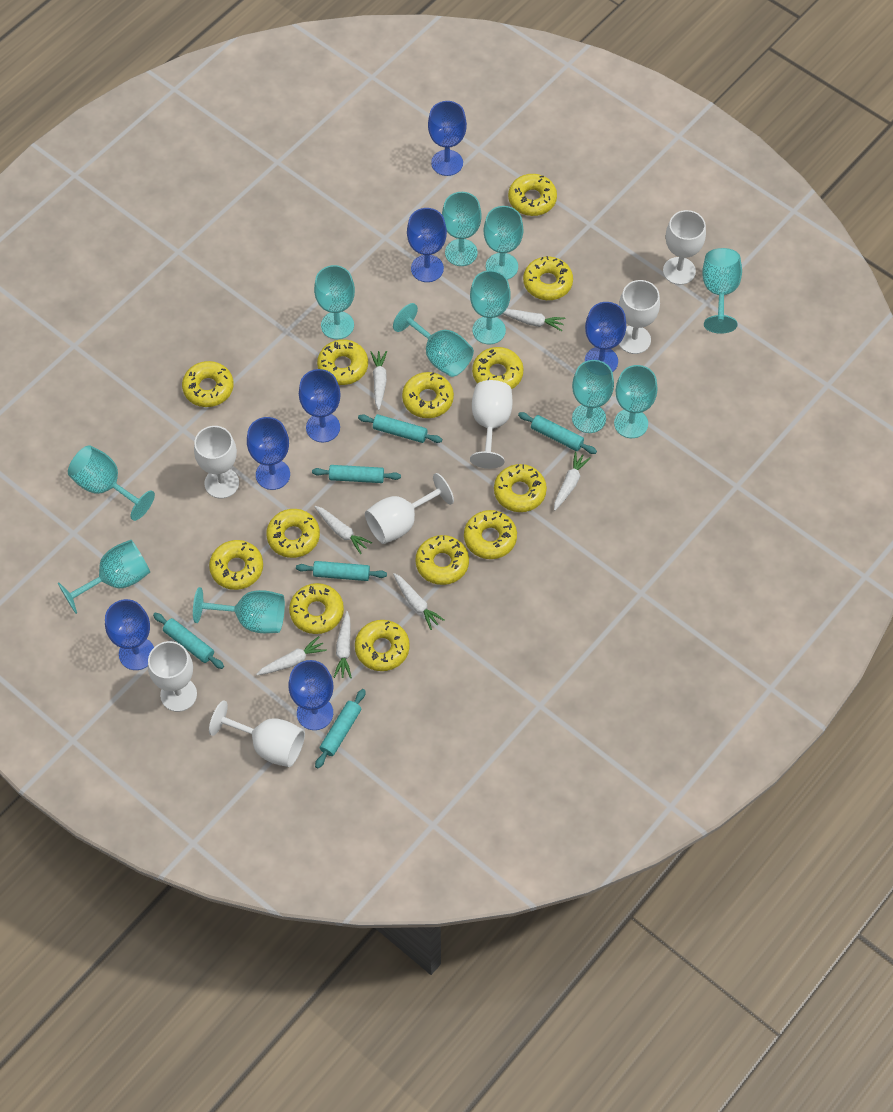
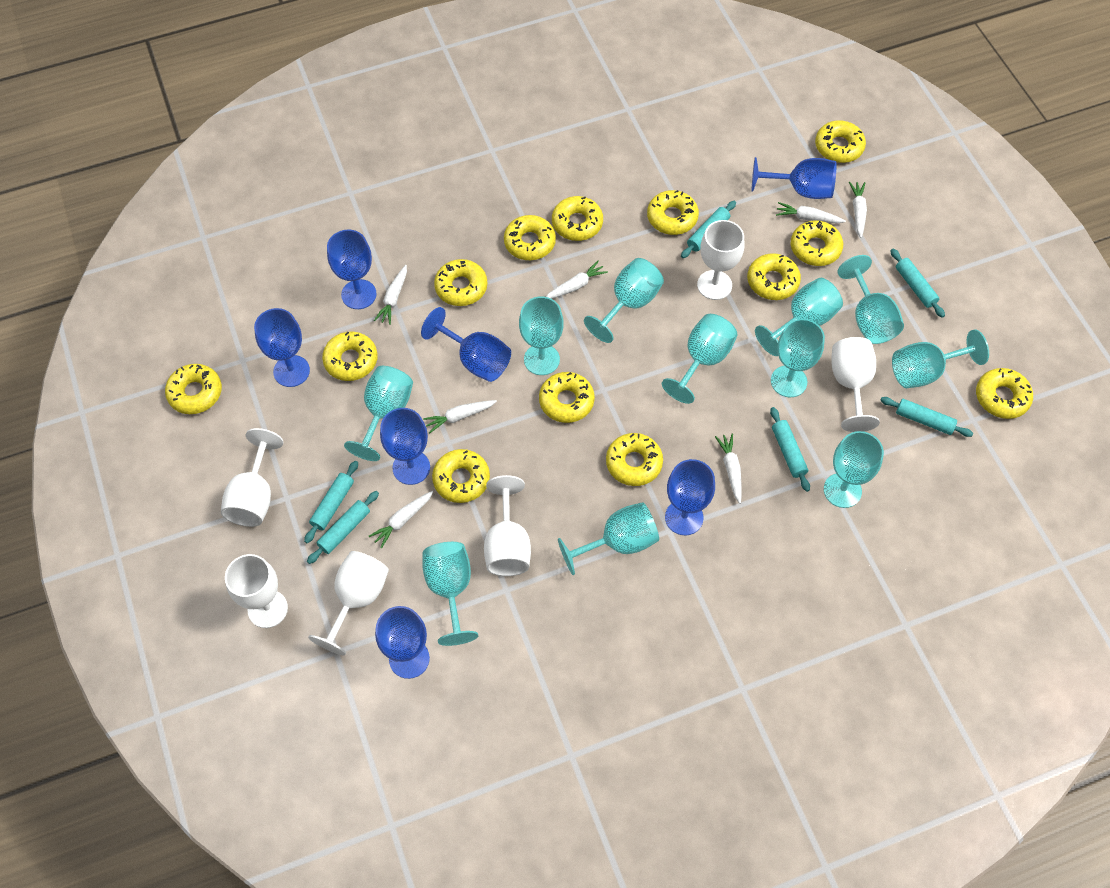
white goblet: 7 -> 6

